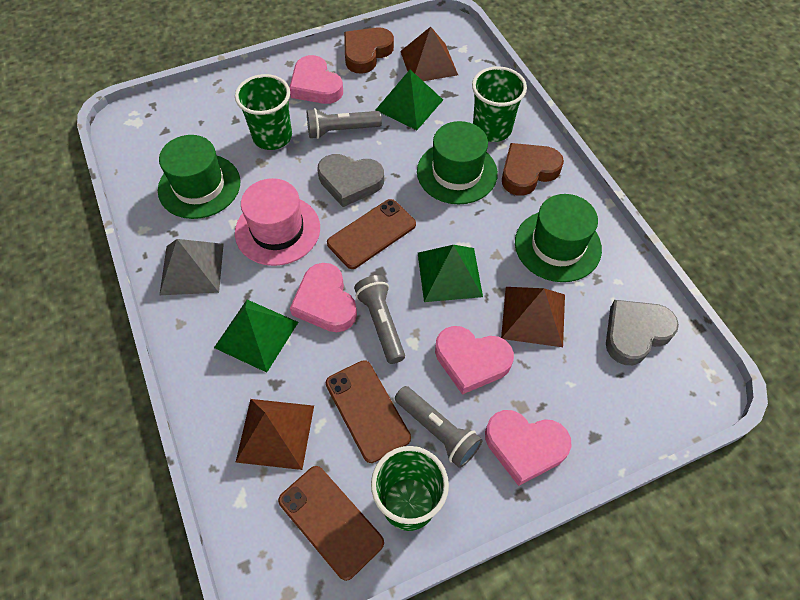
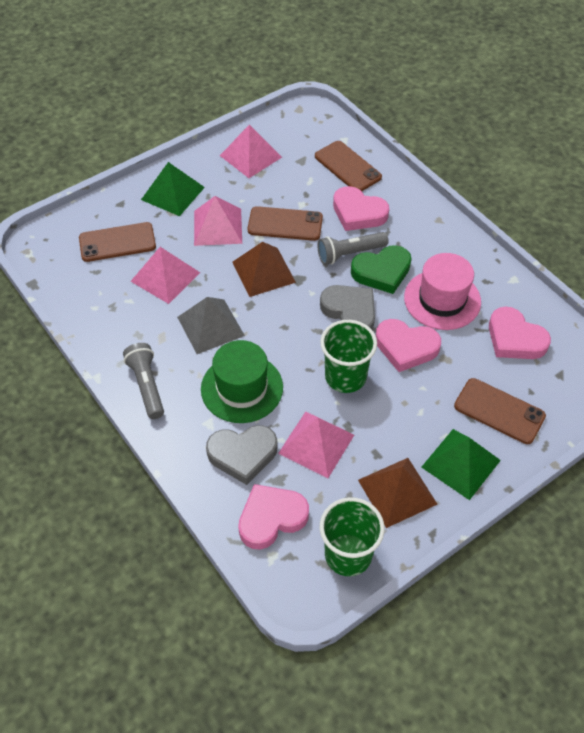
brown heart: 2 -> 0
brown phone: 3 -> 4
brown pyramid: 3 -> 2
green cup: 3 -> 2
green hat: 3 -> 1
green heart: 0 -> 1
green pyramid: 3 -> 2
grey flashlight: 3 -> 2
pink pyramid: 0 -> 4

